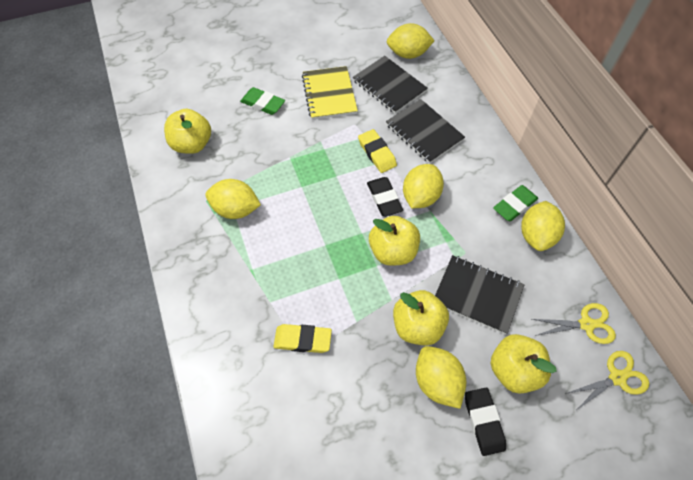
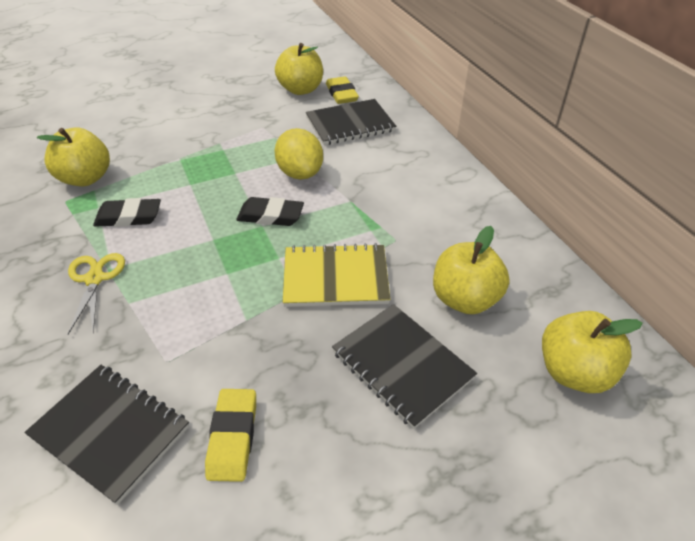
green eraser: 2 -> 0
yellow lemon: 5 -> 1
yellow scissors: 2 -> 1

